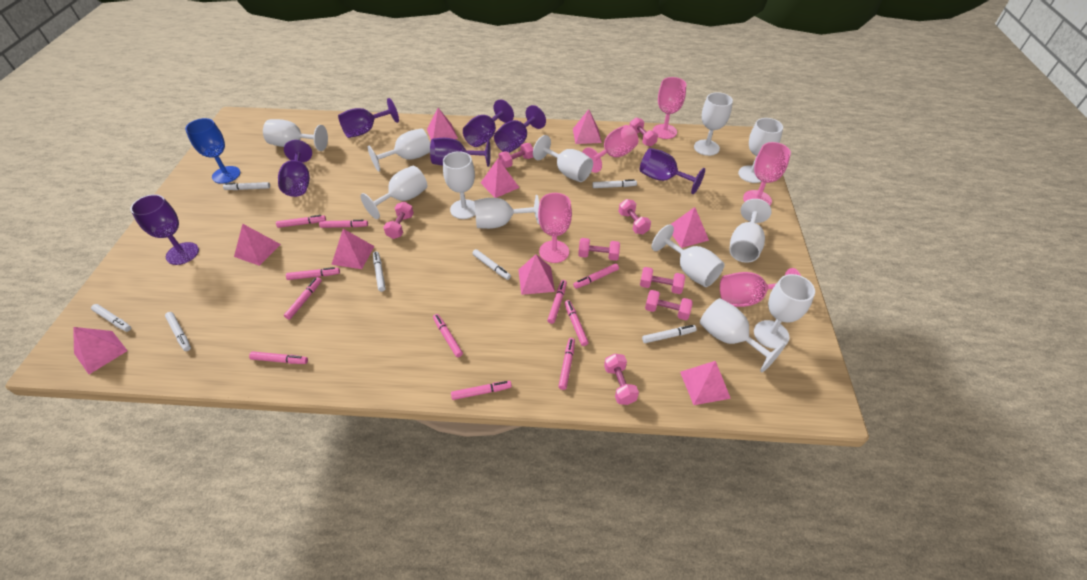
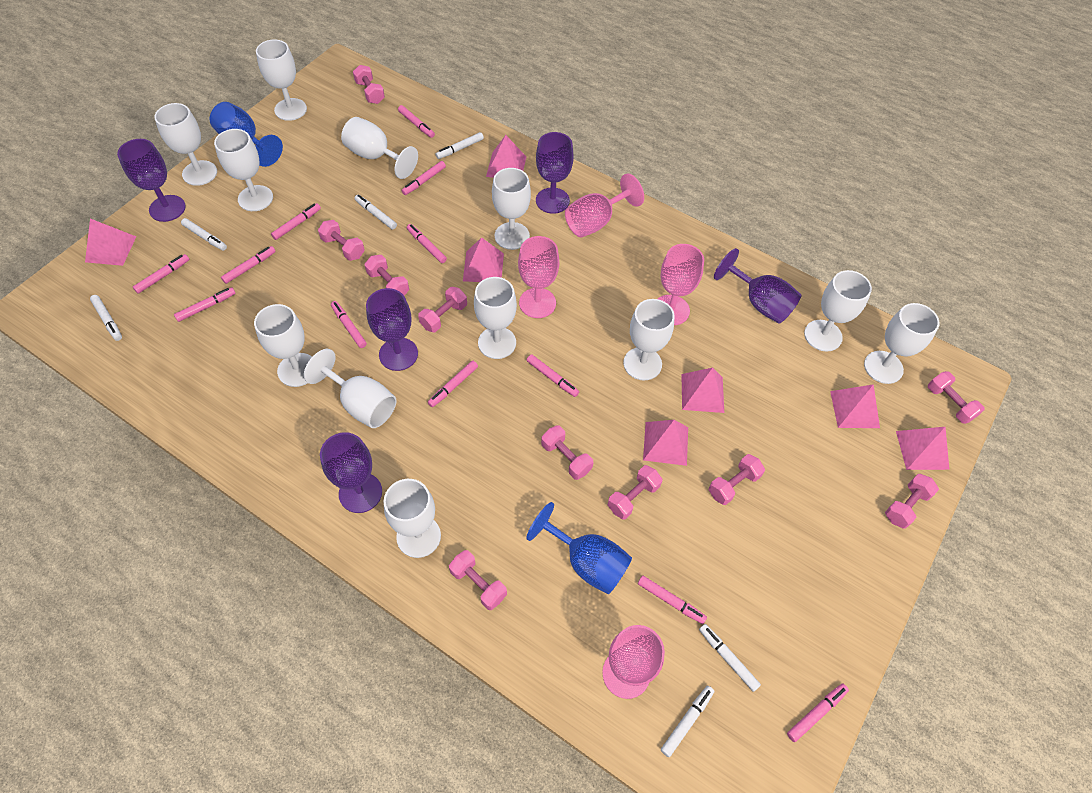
blue goblet: 1 -> 2
pink dumbbell: 8 -> 10
pink goblet: 5 -> 4
pink marker: 11 -> 12
pink pyramid: 9 -> 7
purple goblet: 7 -> 5
white marker: 7 -> 6

